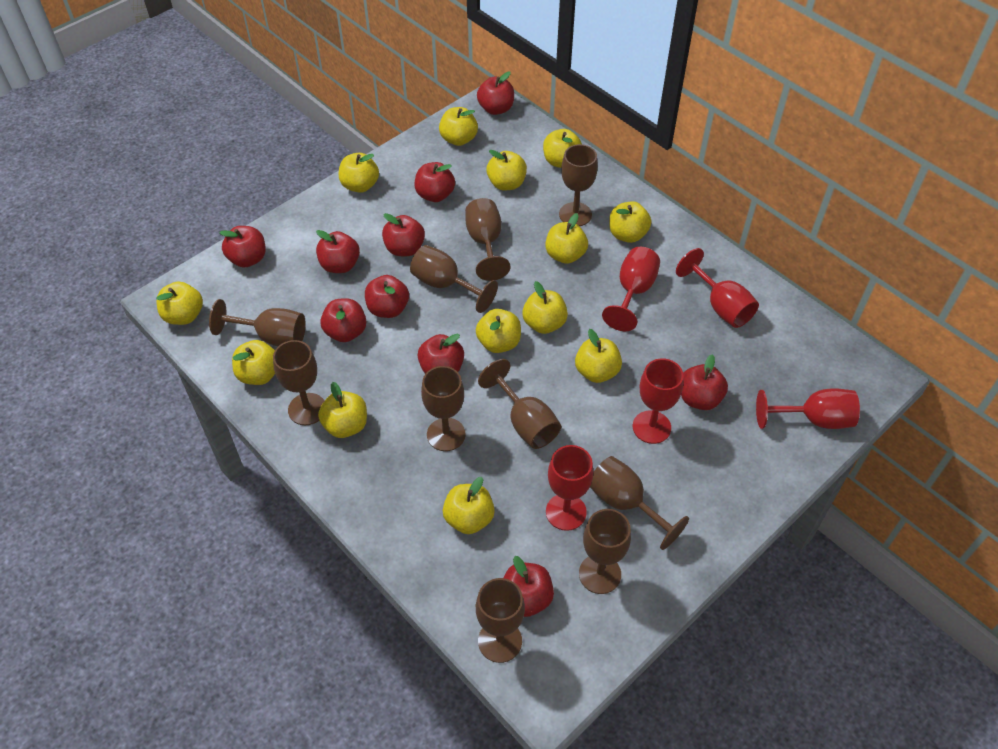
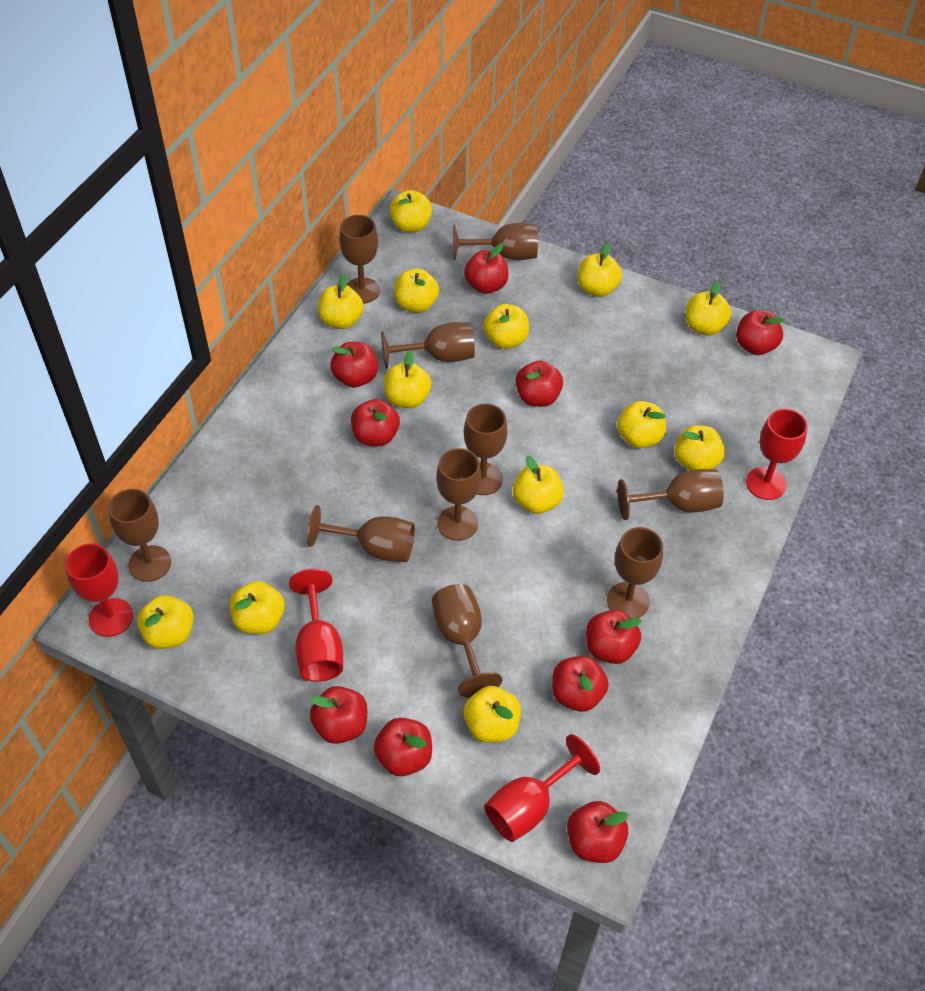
red goblet: 5 -> 4

